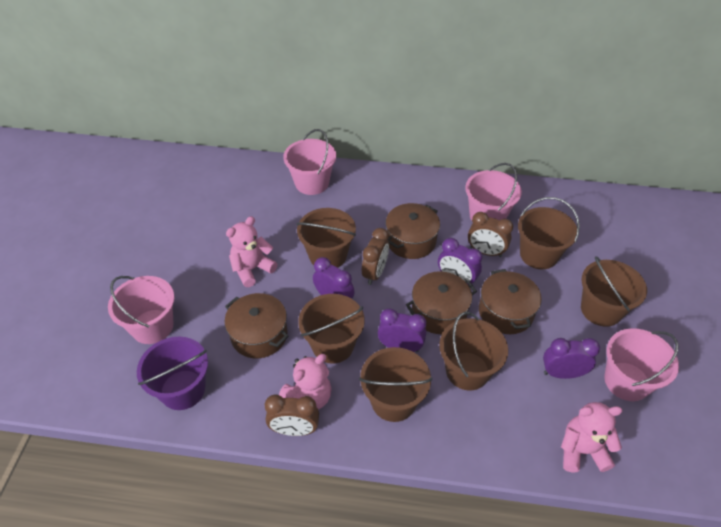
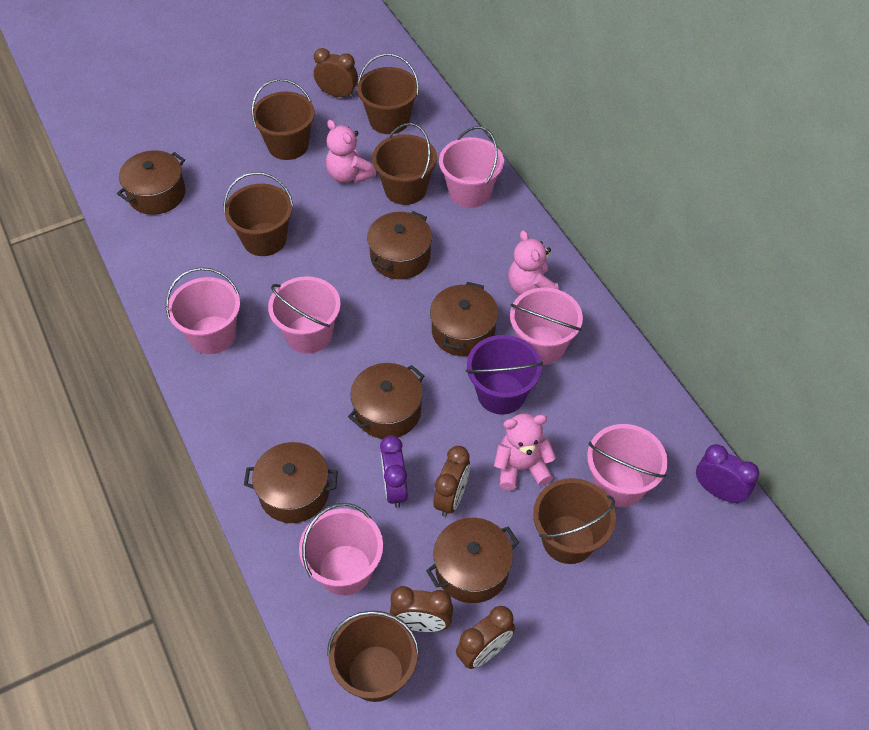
brown clock: 3 -> 4
brown pot: 4 -> 6
pink bucket: 4 -> 6
purple clock: 4 -> 2

